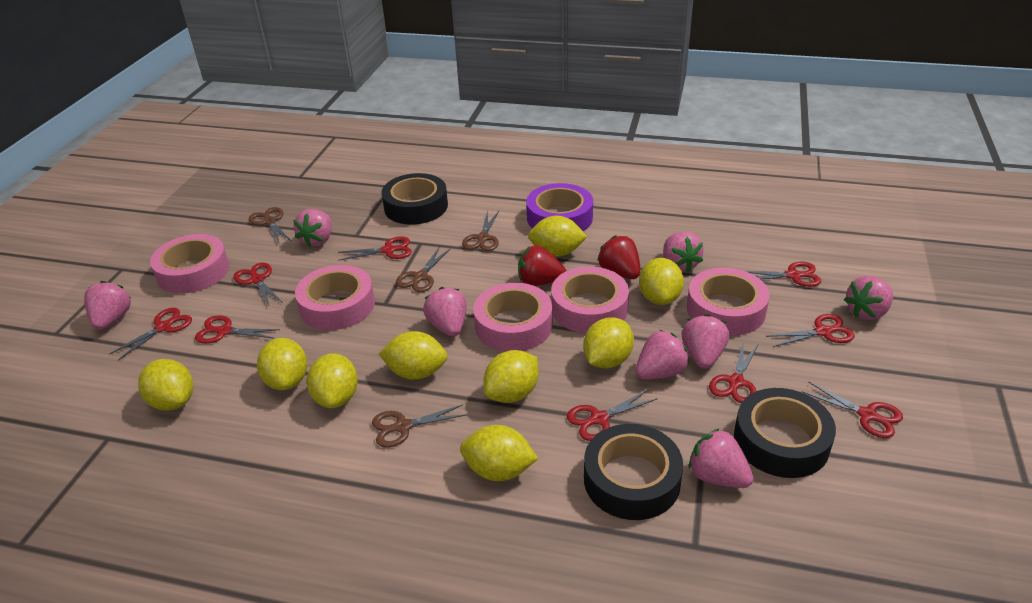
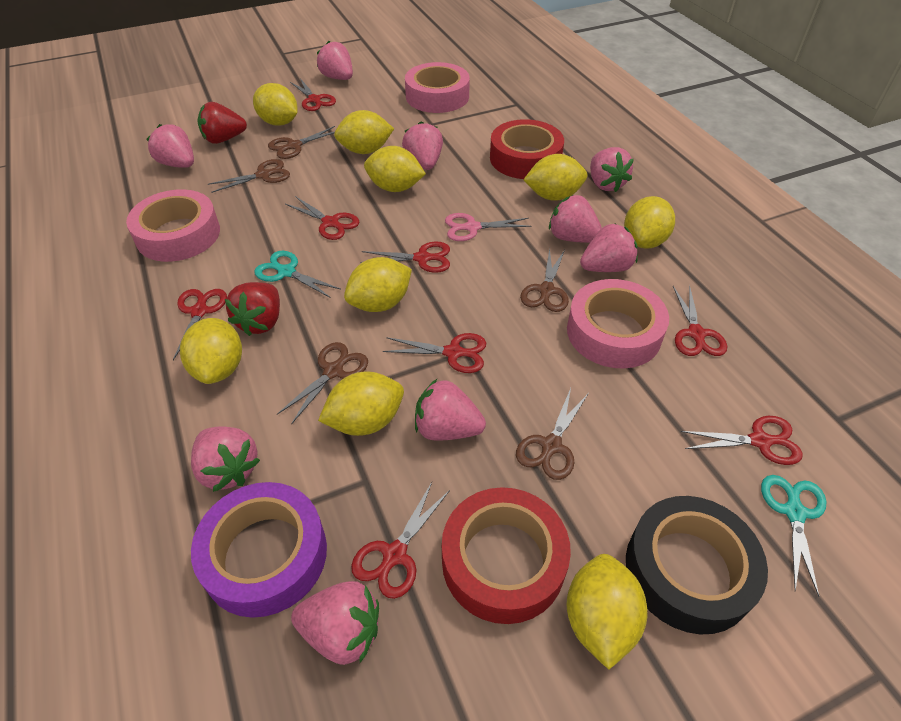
black tape: 3 -> 1
brown scissors: 4 -> 5
pink scissors: 0 -> 1
pink strawberry: 8 -> 9
pink tape: 5 -> 3
red scissors: 9 -> 8
red tape: 0 -> 2
turquoise scissors: 0 -> 2

